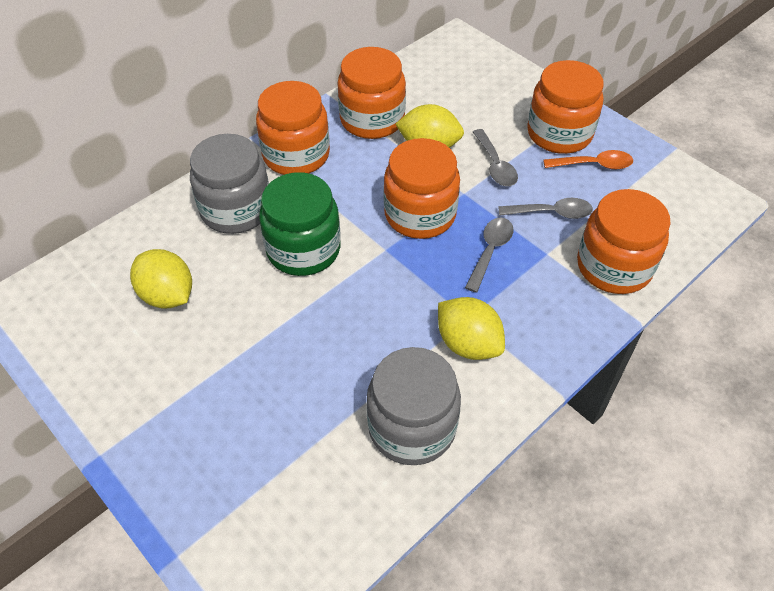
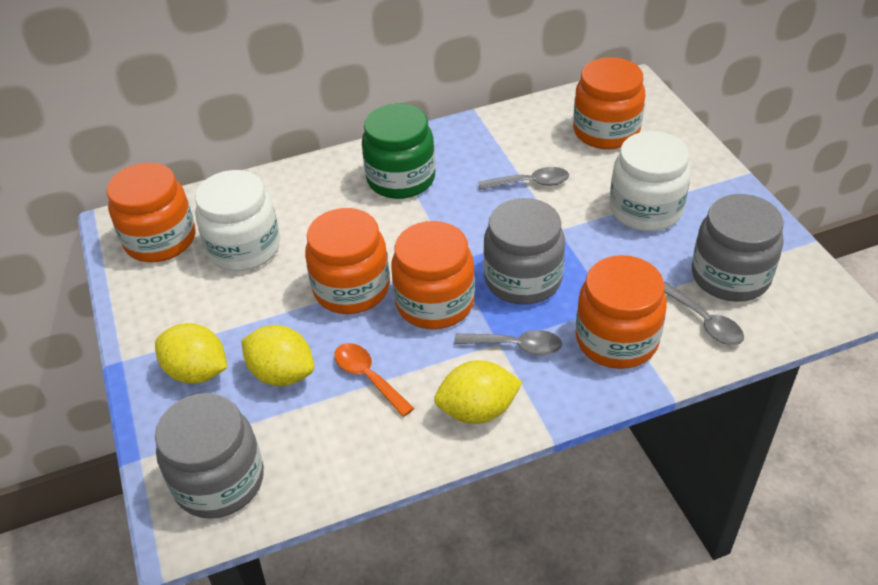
grey jar: 2 -> 3
white jar: 0 -> 2

